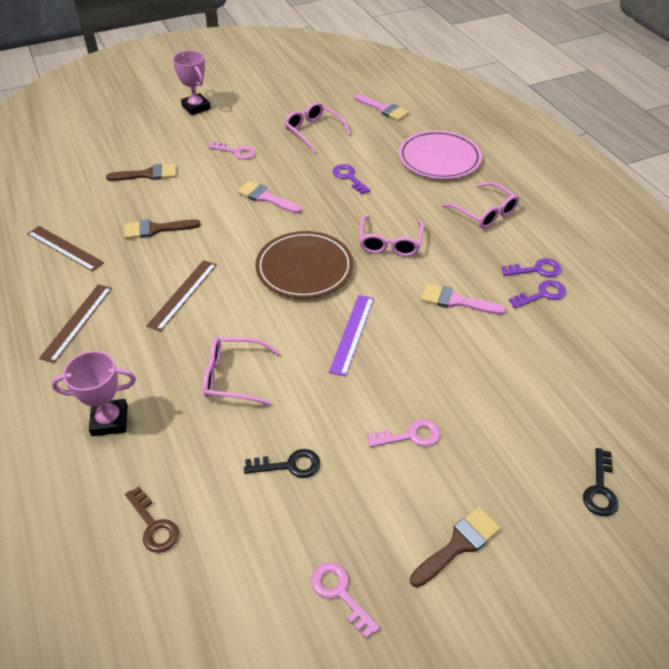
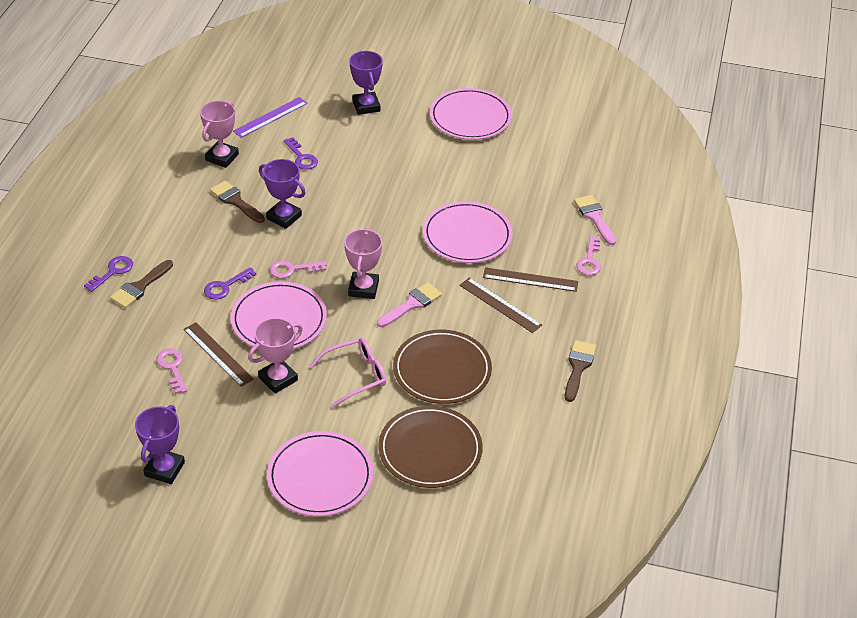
black key: 2 -> 0
brown key: 1 -> 0
brown plate: 1 -> 2
pink brush: 3 -> 2
pink glasses: 4 -> 1
pink plate: 1 -> 4
pink trophy: 2 -> 3
purple trophy: 0 -> 3

